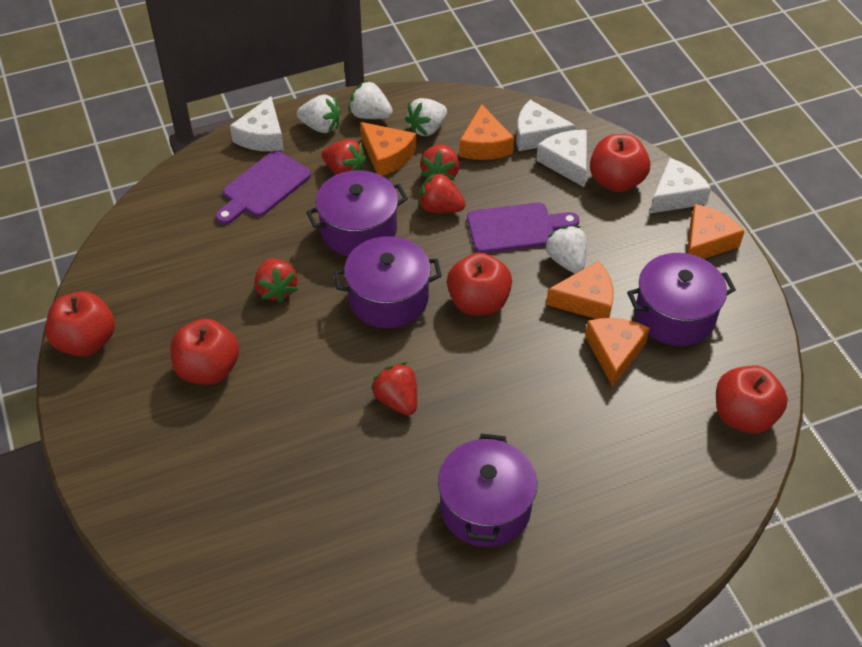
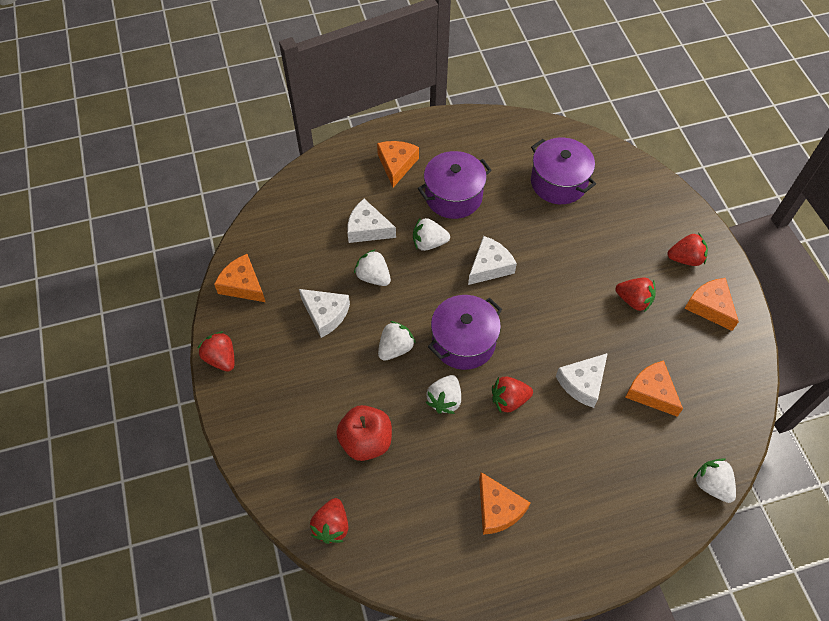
purple cutting board: 2 -> 0
purple pot: 4 -> 3
red apple: 5 -> 1
white strawberry: 4 -> 5

